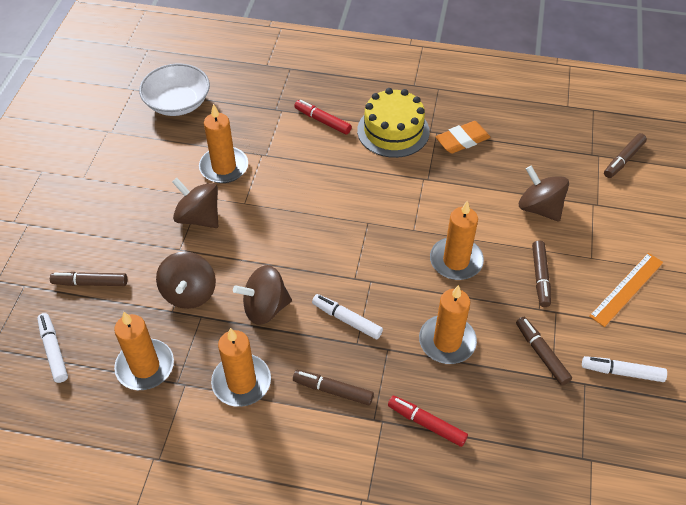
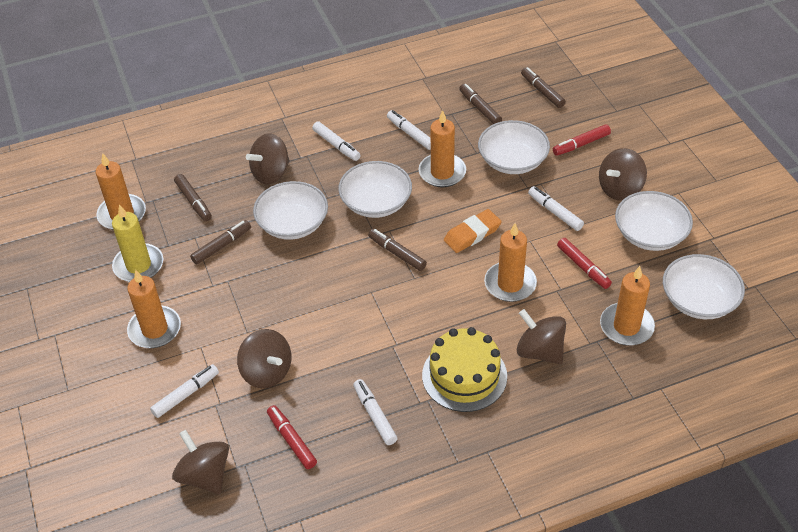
brown spinning top: 4 -> 5
orange ruler: 1 -> 0
red marker: 2 -> 3
white bowl: 1 -> 5
white marker: 3 -> 5
yellow candle: 0 -> 1

